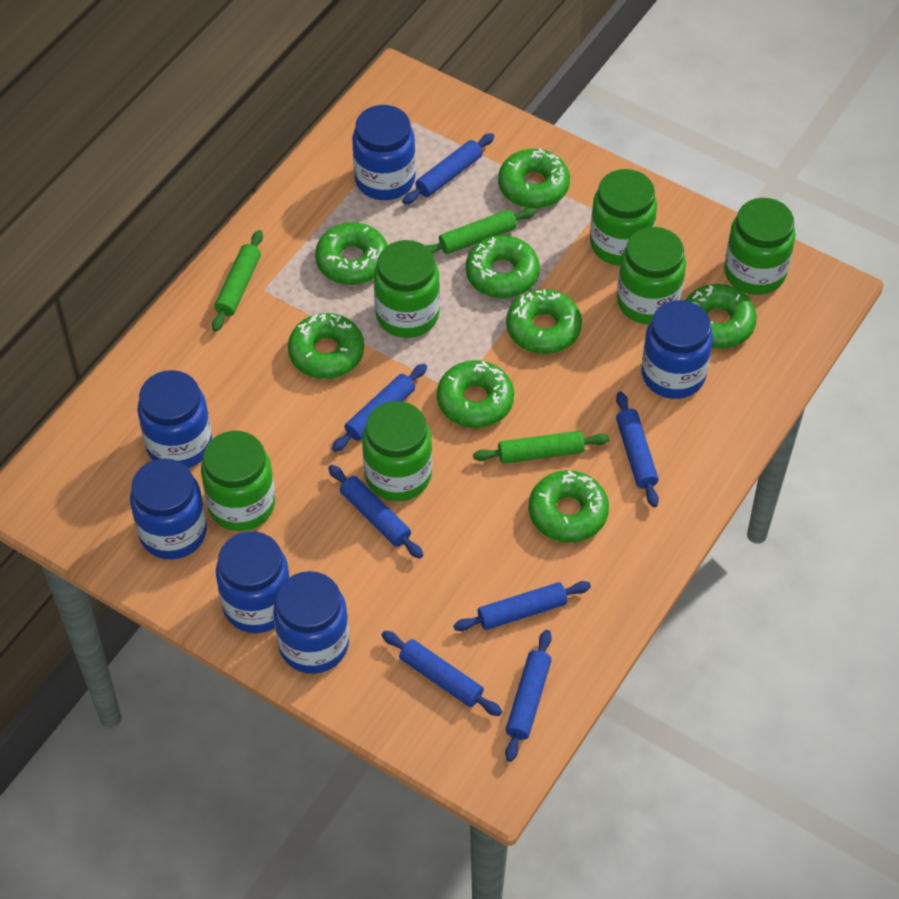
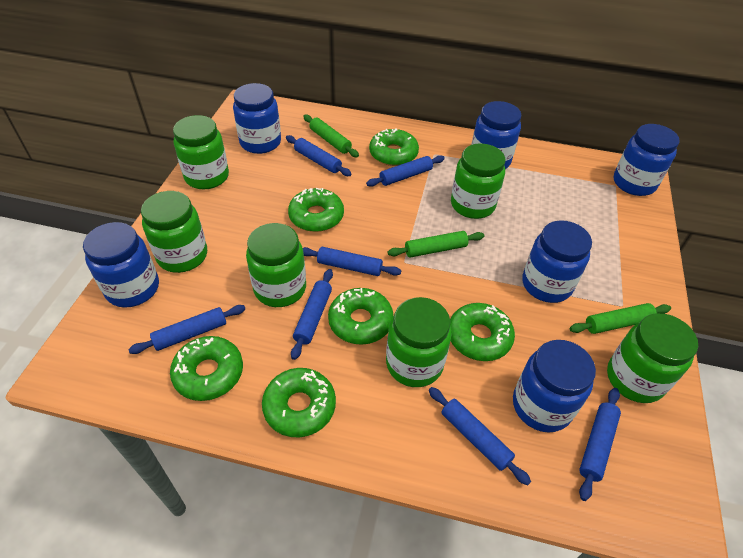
green donut: 8 -> 6

